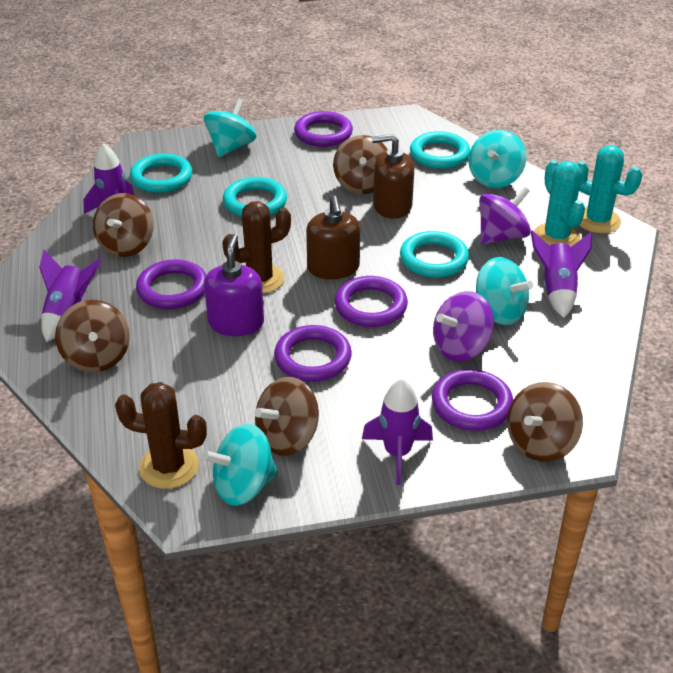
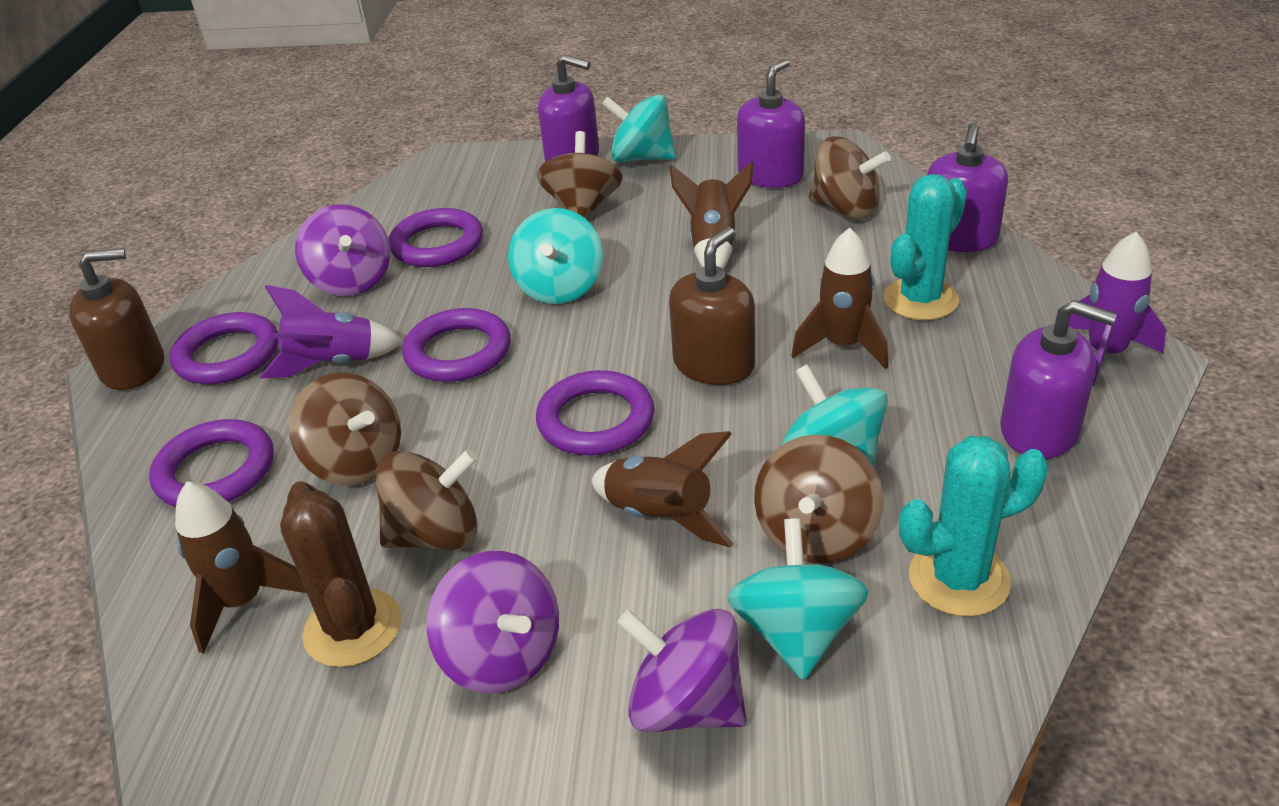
brown cactus: 2 -> 1
brown rocket: 0 -> 4
purple rocket: 4 -> 2
purple soap dispenser: 1 -> 4
purple spinning top: 2 -> 3
turquoise ring: 4 -> 0

